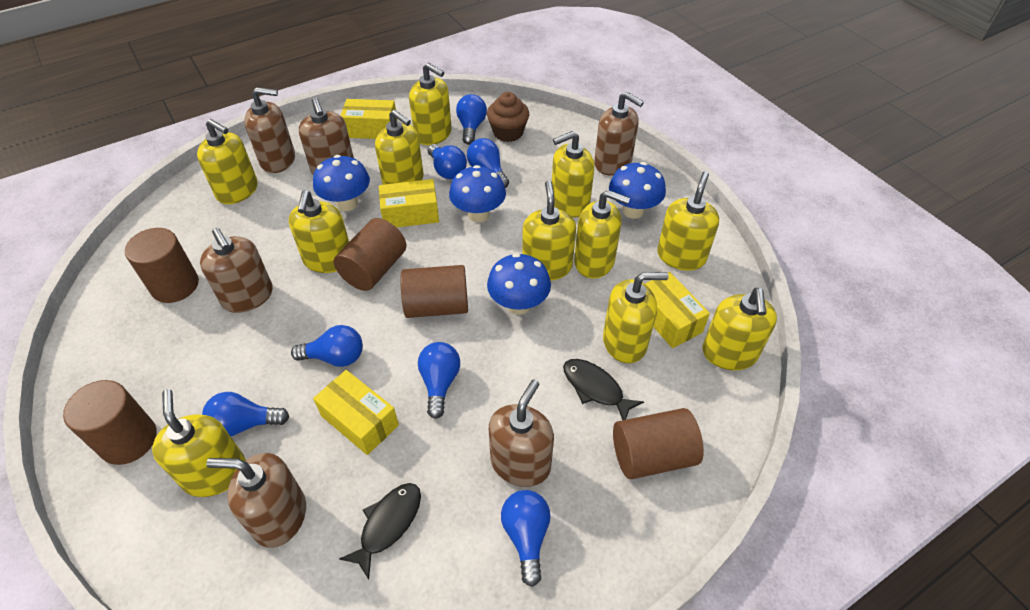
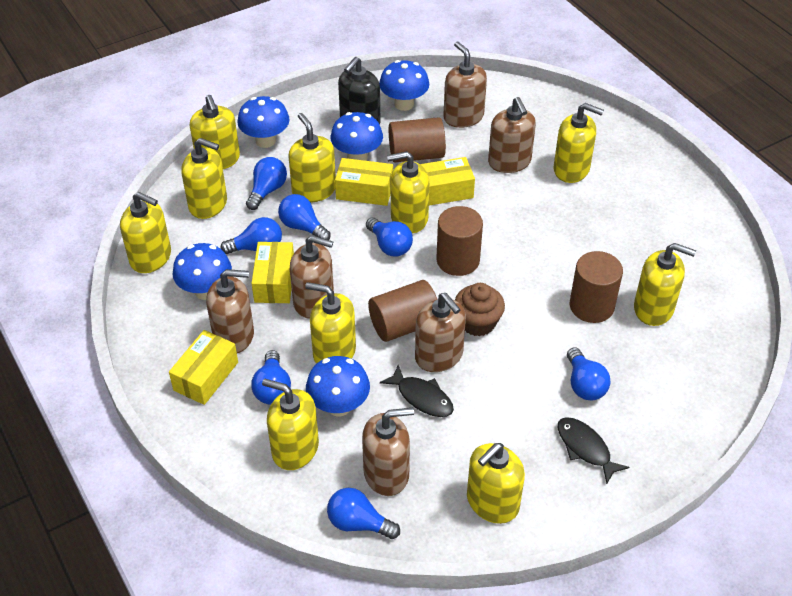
black soap dispenser: 0 -> 1
blue mushroom: 4 -> 5
brown cylinder: 5 -> 4
yellow soap dispenser: 11 -> 10

